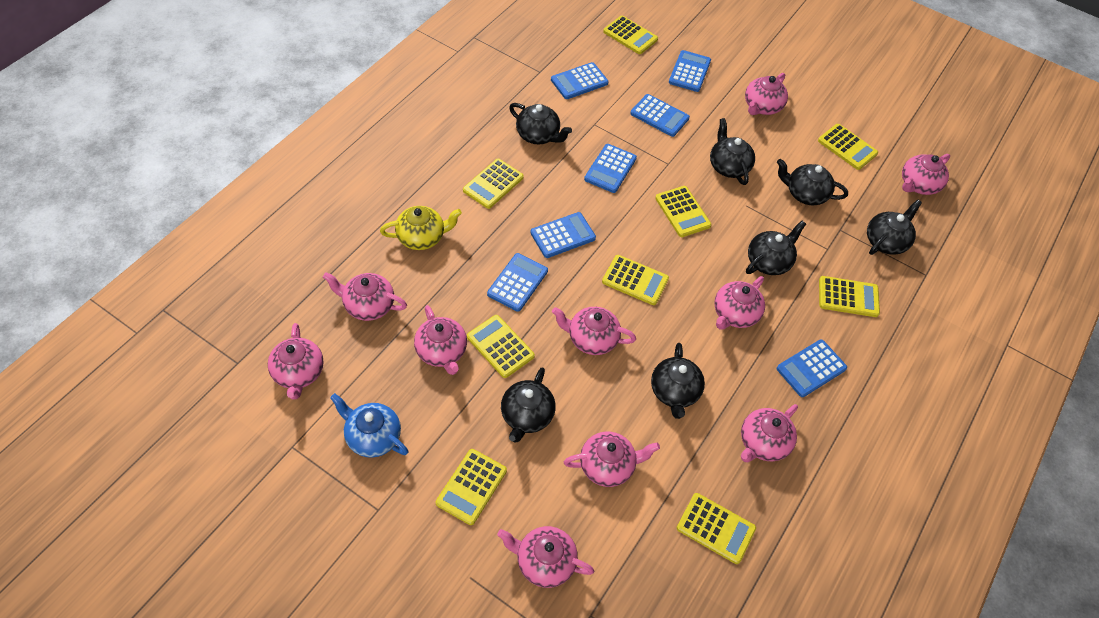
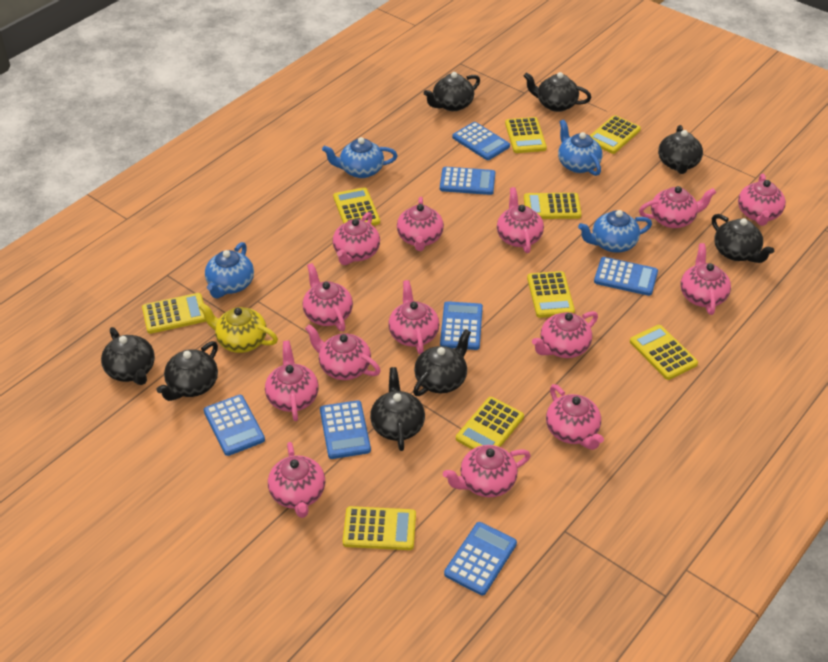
black teapot: 7 -> 8
blue teapot: 1 -> 4
pink teapot: 10 -> 14

